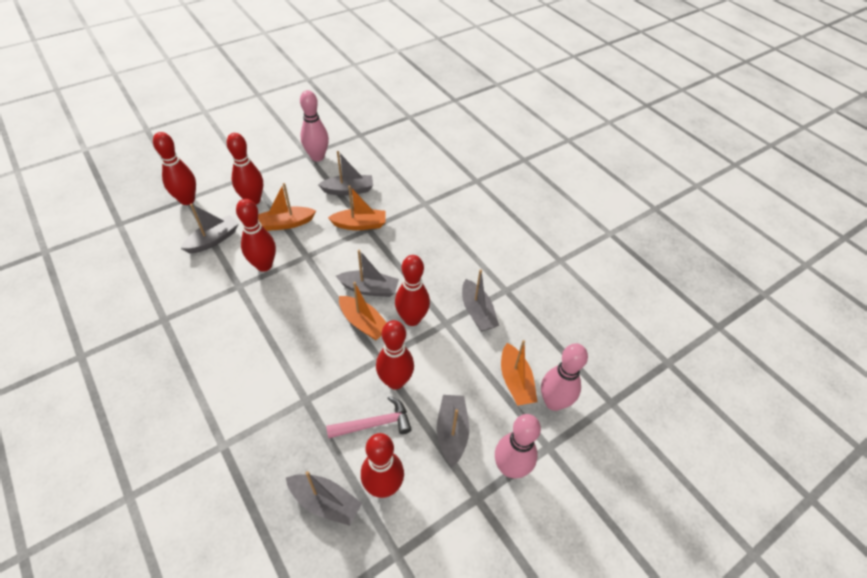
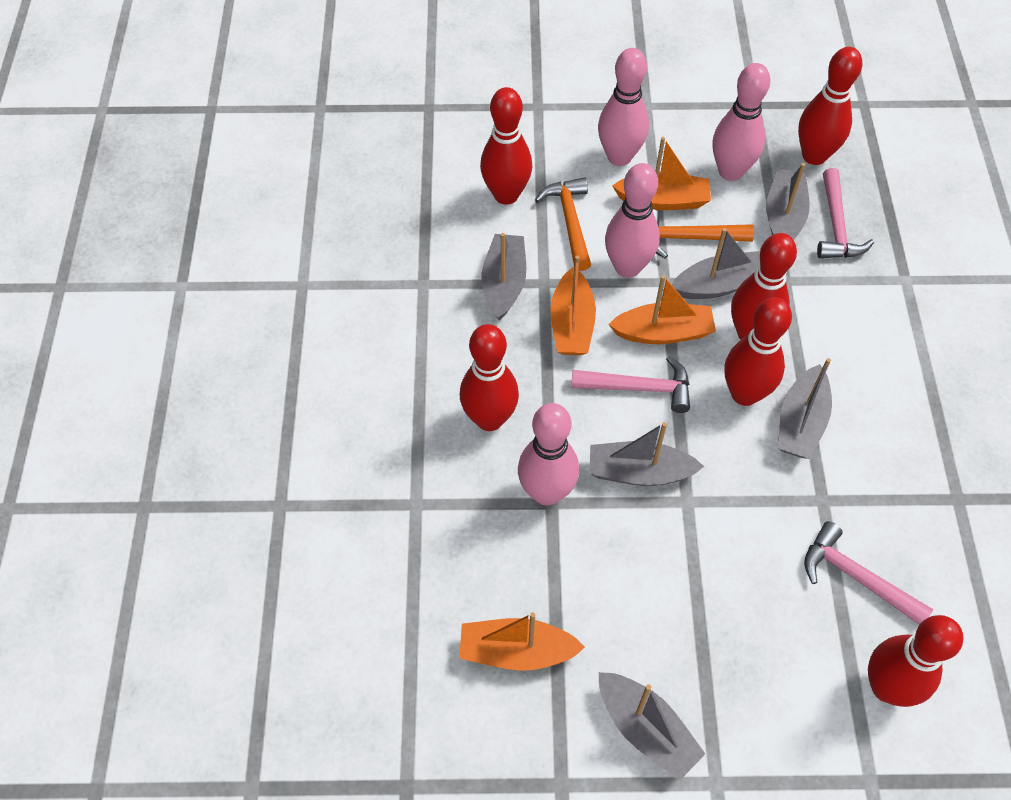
orange hammer: 0 -> 2
pink bowling pin: 3 -> 4
pink hammer: 1 -> 3

